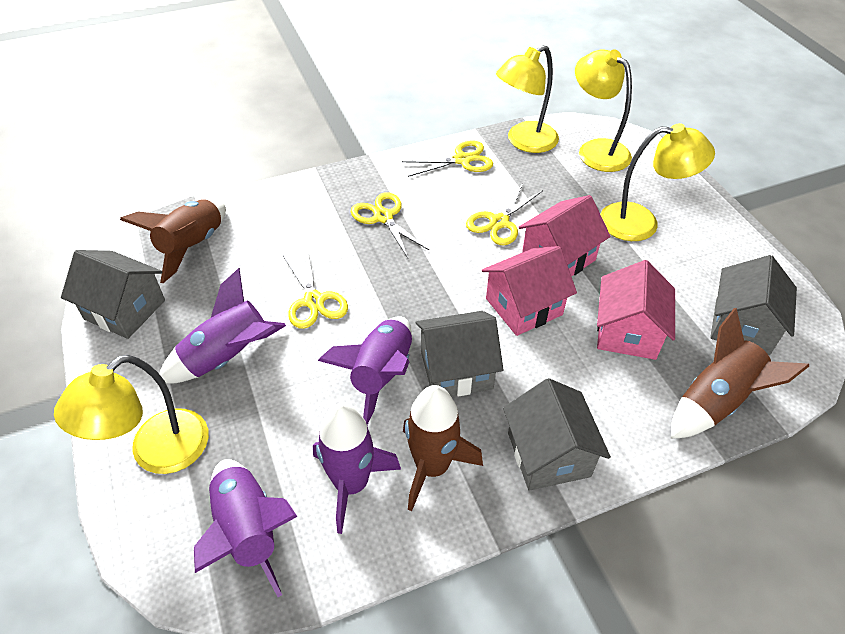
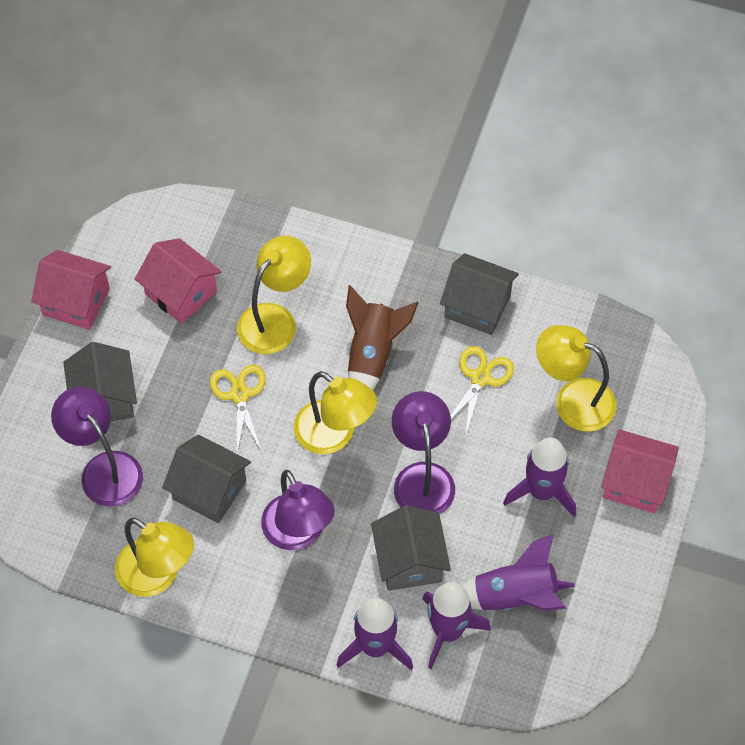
brown rocket: 3 -> 1
purple lamp: 0 -> 3
yellow scissors: 4 -> 2

